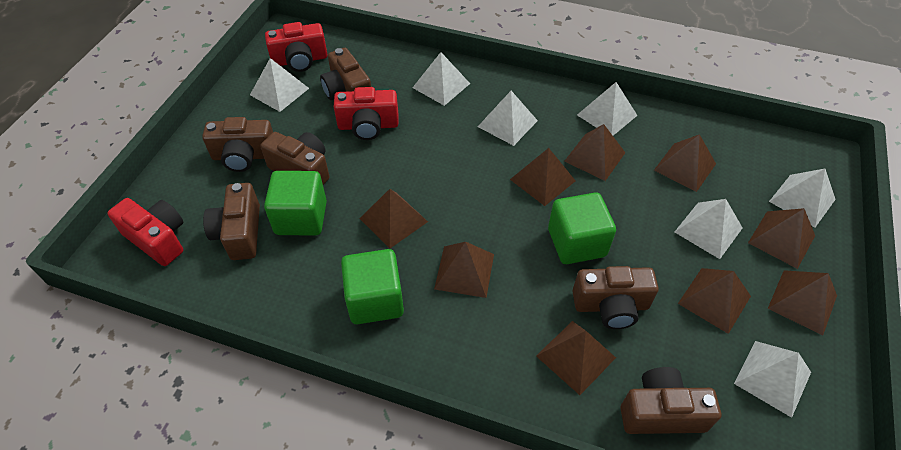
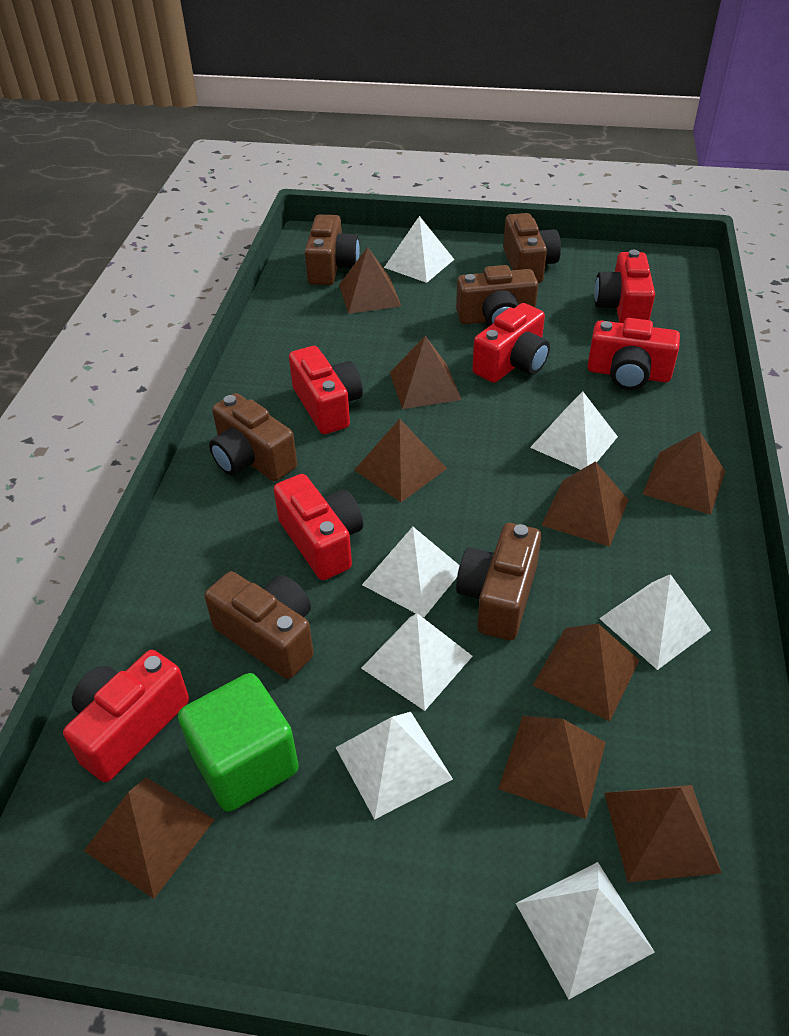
green cube: 3 -> 1
red camera: 3 -> 6

